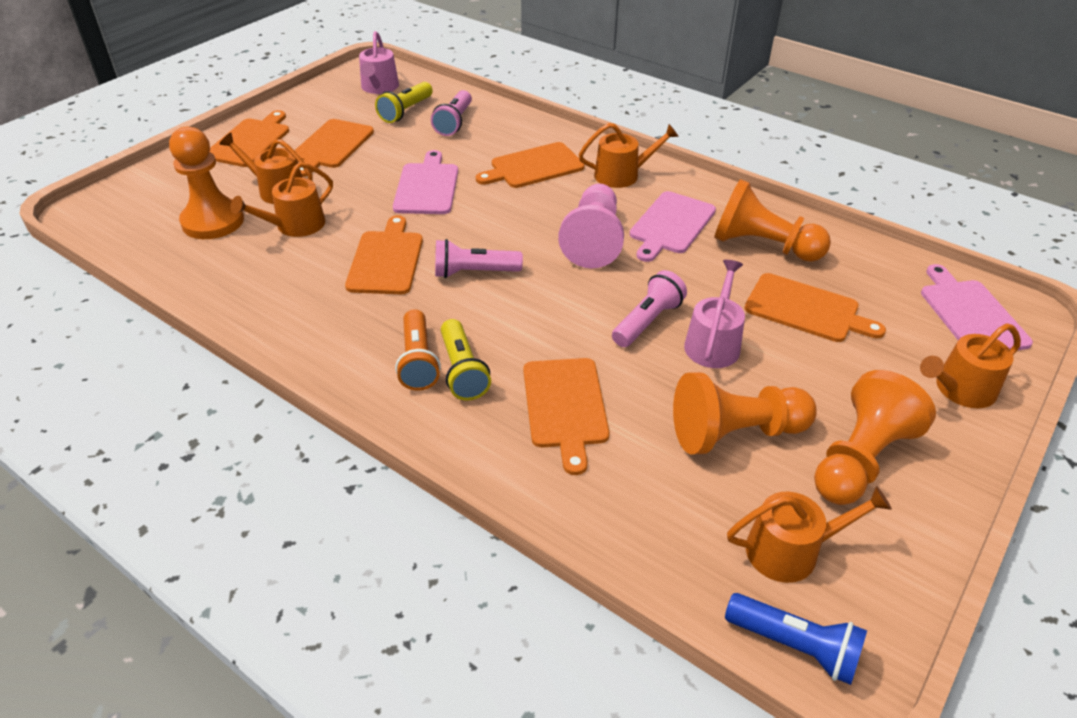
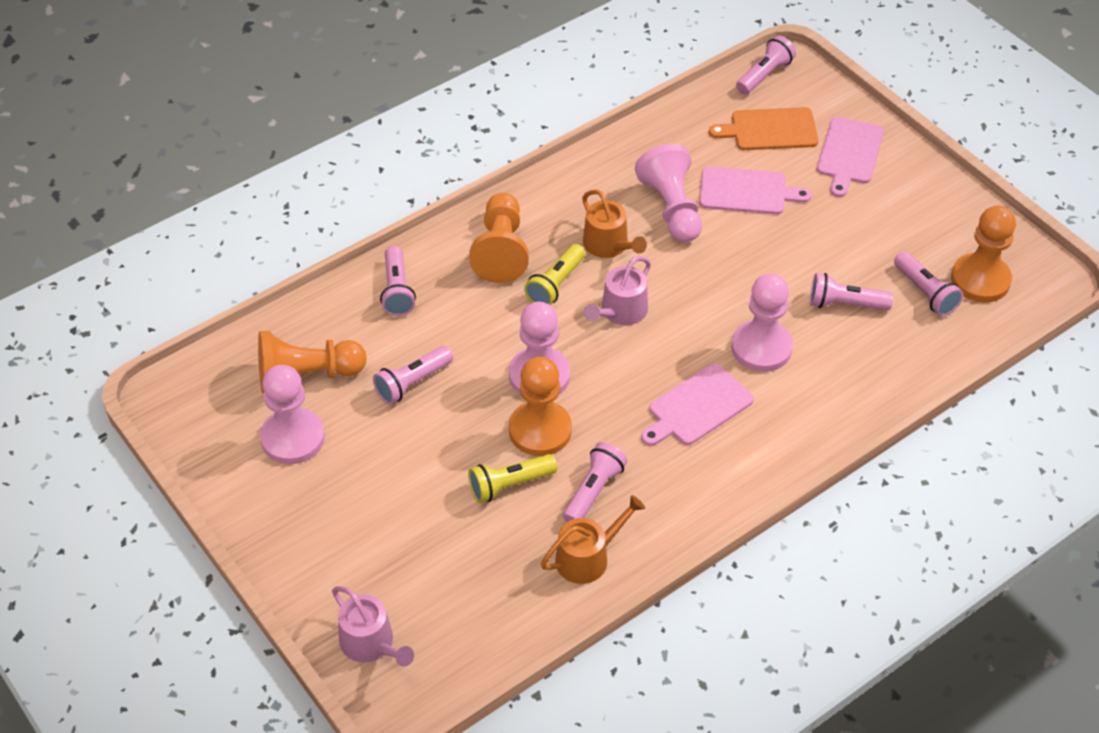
blue flashlight: 1 -> 0
orange cutting board: 6 -> 1
orange flashlight: 1 -> 0
orange watering can: 5 -> 2
pink flashlight: 3 -> 6
pink pawn: 1 -> 4

